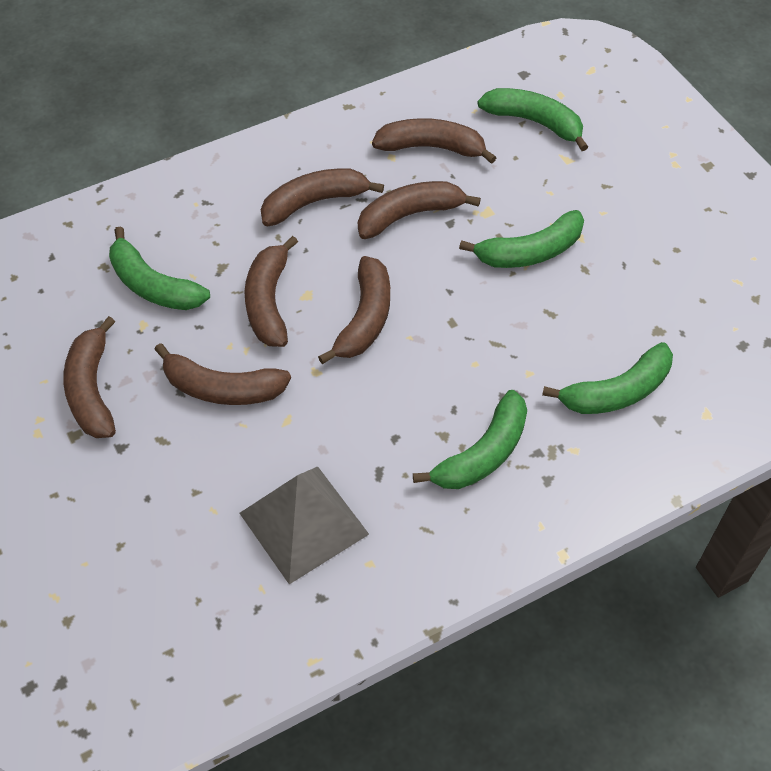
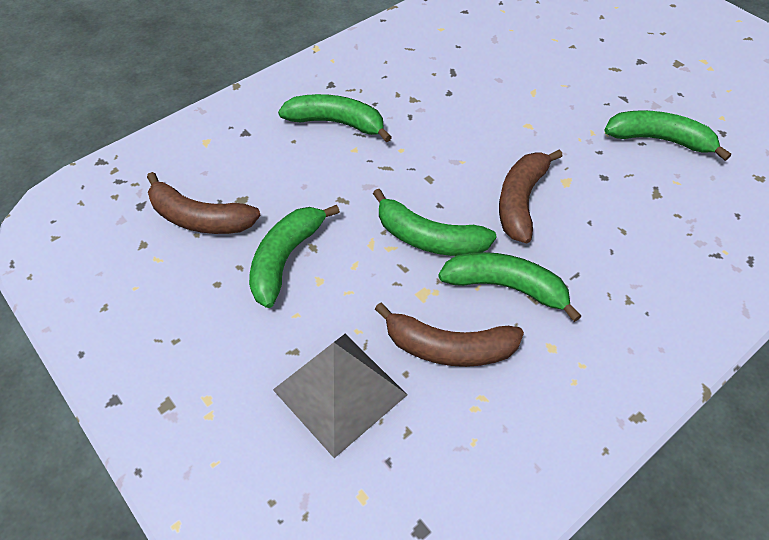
brown banana: 7 -> 3

